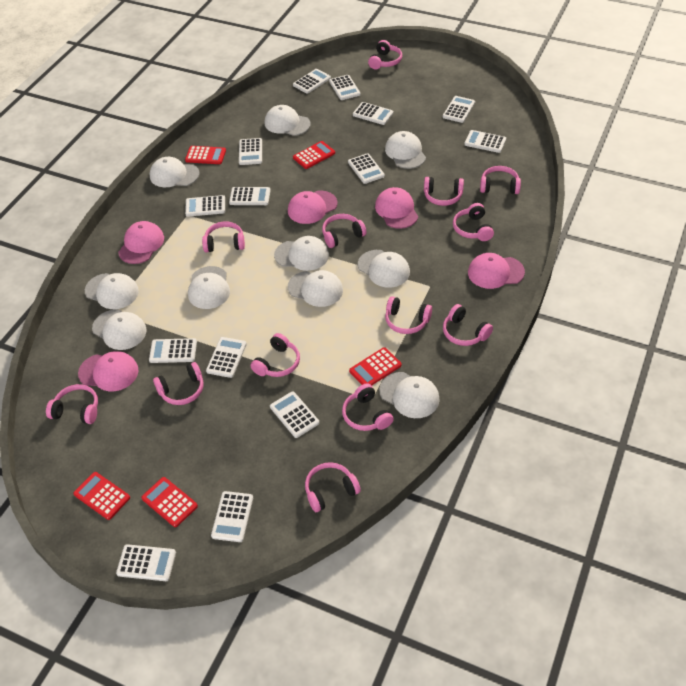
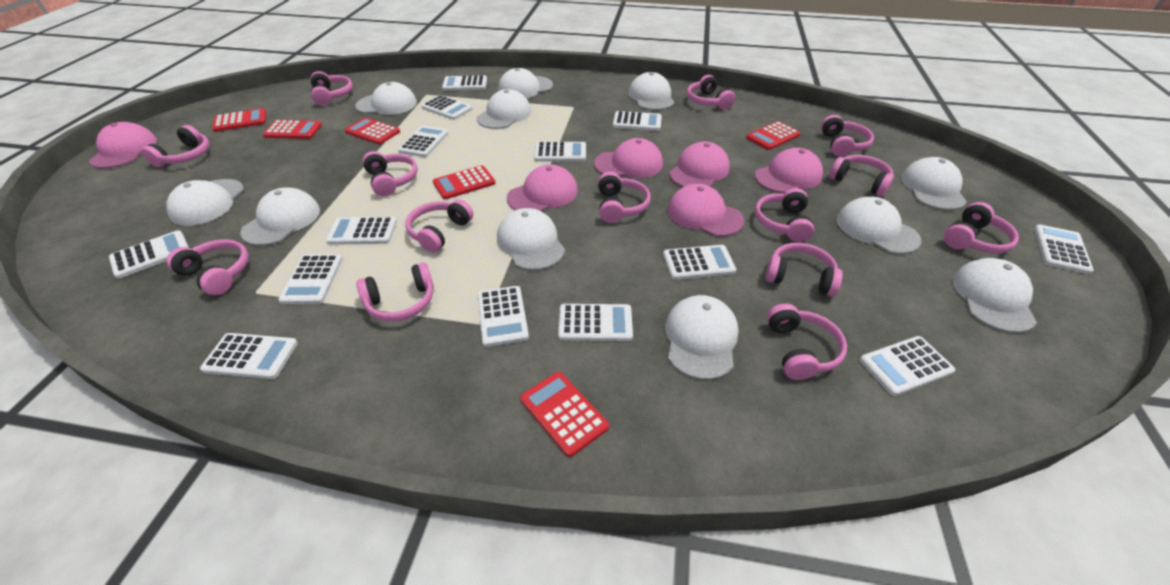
pink cap: 5 -> 6
pink headphones: 13 -> 14
red calculator: 5 -> 6
white cap: 10 -> 11

